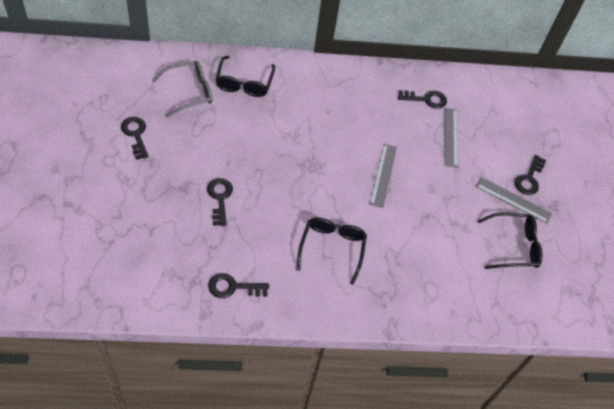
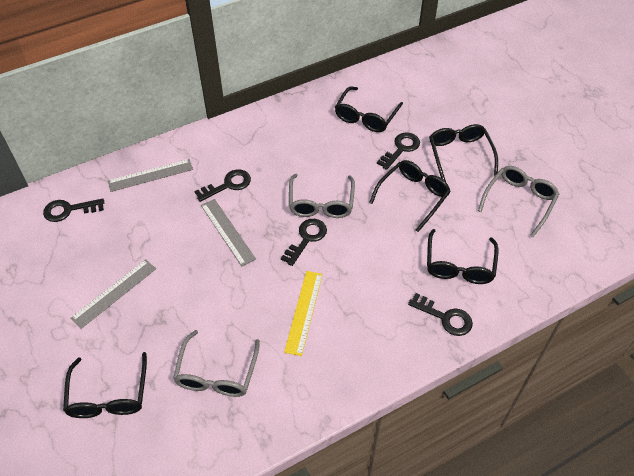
black glasses: 3 -> 5
grey glasses: 1 -> 3
yellow ruler: 0 -> 1

